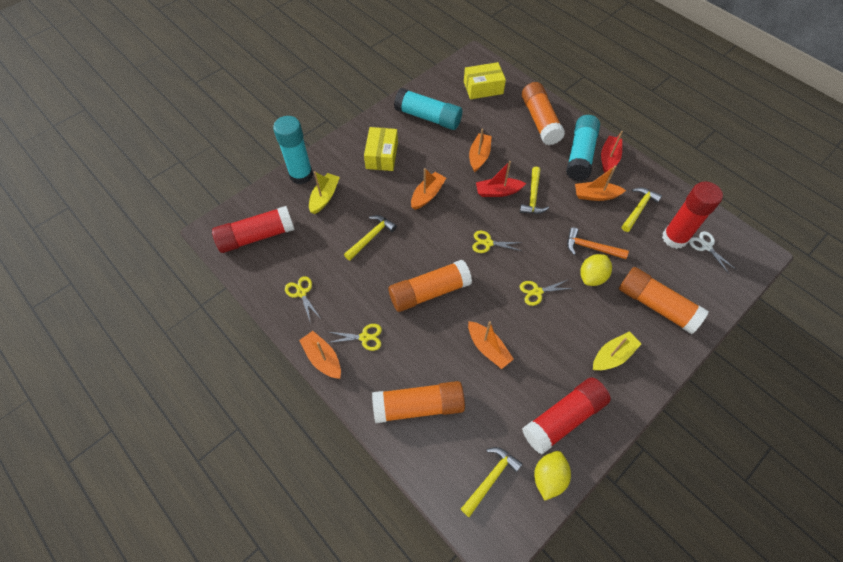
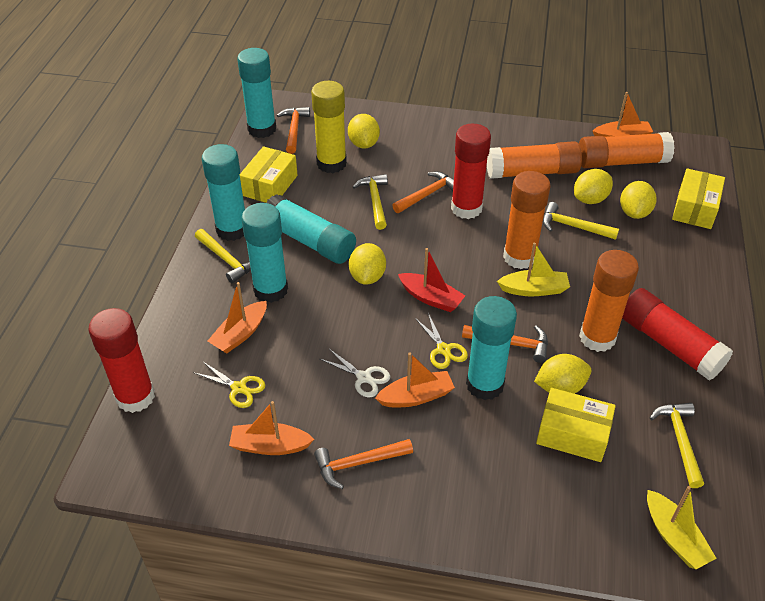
orange boat: 5 -> 4
orange hammer: 1 -> 4
red boat: 2 -> 1
turquoise glue stick: 3 -> 5
yellow box: 2 -> 3
yellow glue stick: 0 -> 1
yellow lemon: 2 -> 5
yellow scissors: 4 -> 2

